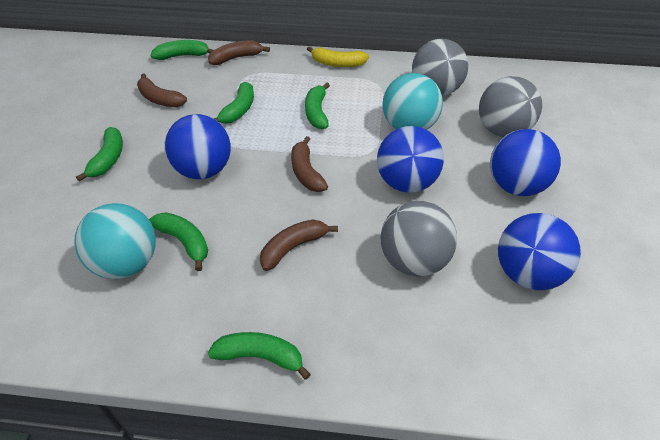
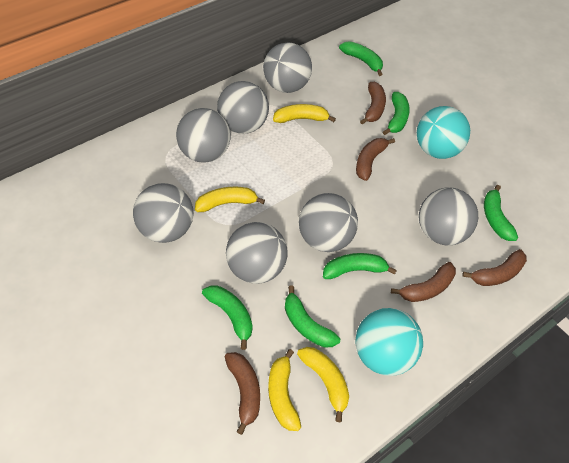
blue ball: 4 -> 0
brown banana: 4 -> 5
grey ball: 3 -> 7
yellow banana: 1 -> 4

